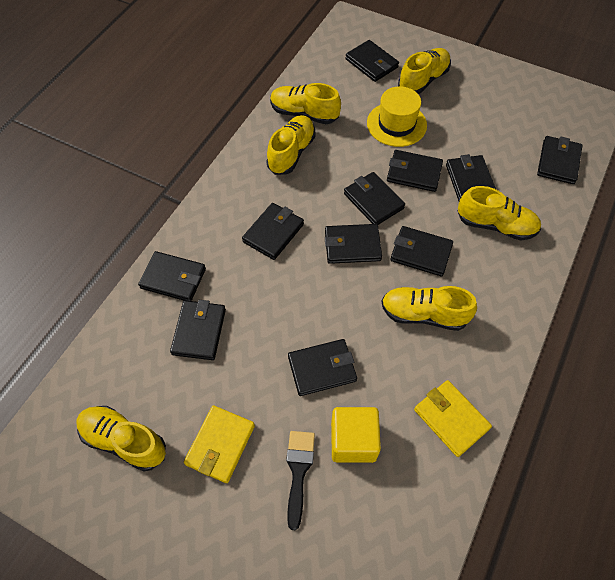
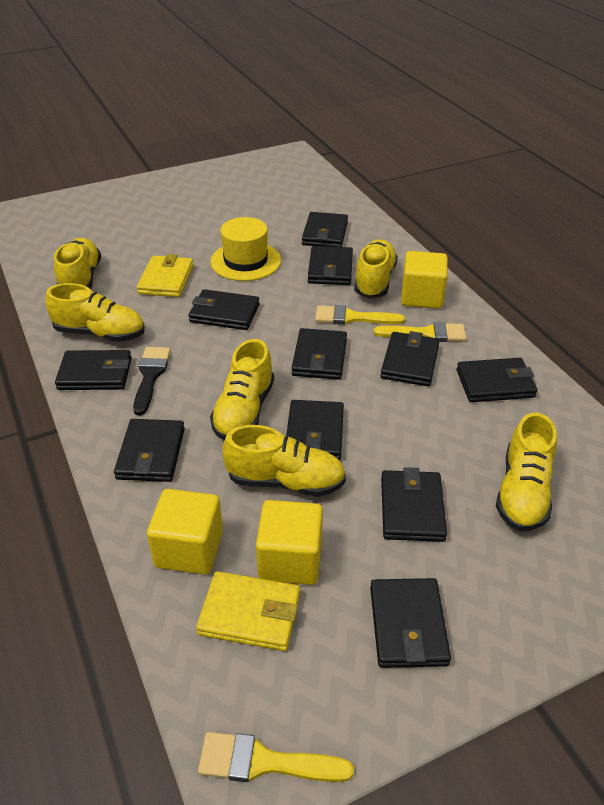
yellow brush: 0 -> 3
yellow cube: 1 -> 3

